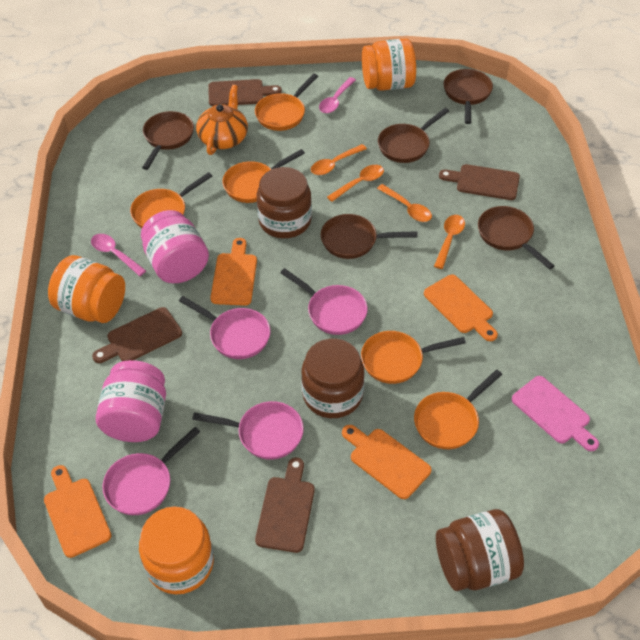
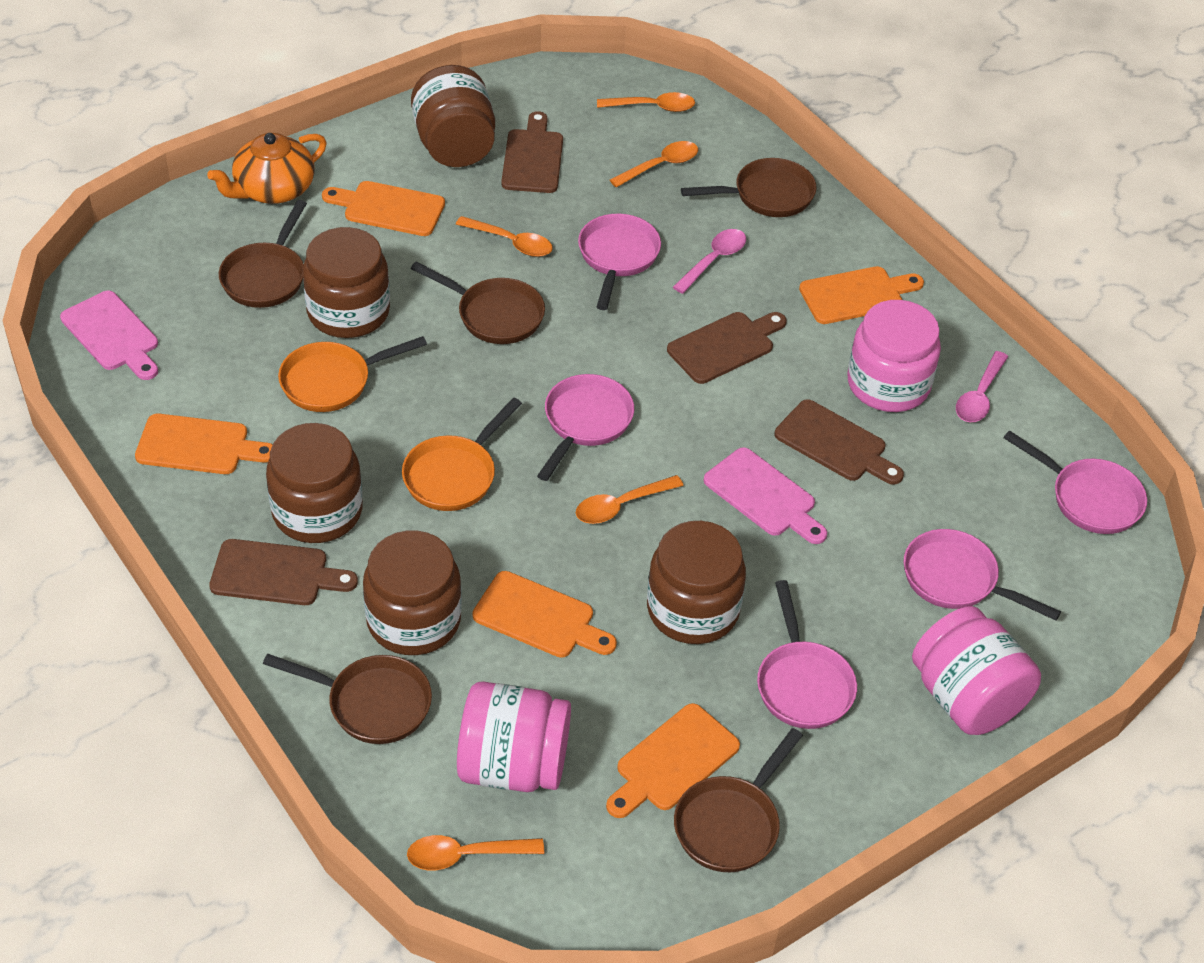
brown jar: 3 -> 5
orange cutting board: 4 -> 5
orange jar: 3 -> 0
orange pan: 5 -> 2
orange spoon: 4 -> 5
pink cutting board: 1 -> 2
pink jar: 2 -> 3
pink pan: 4 -> 5

